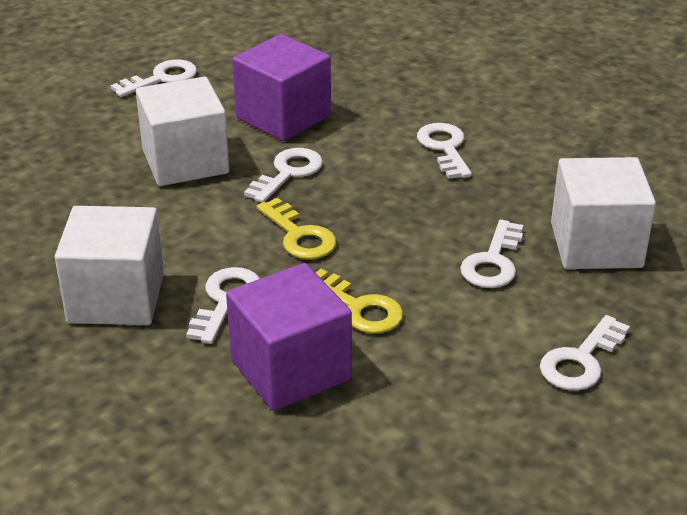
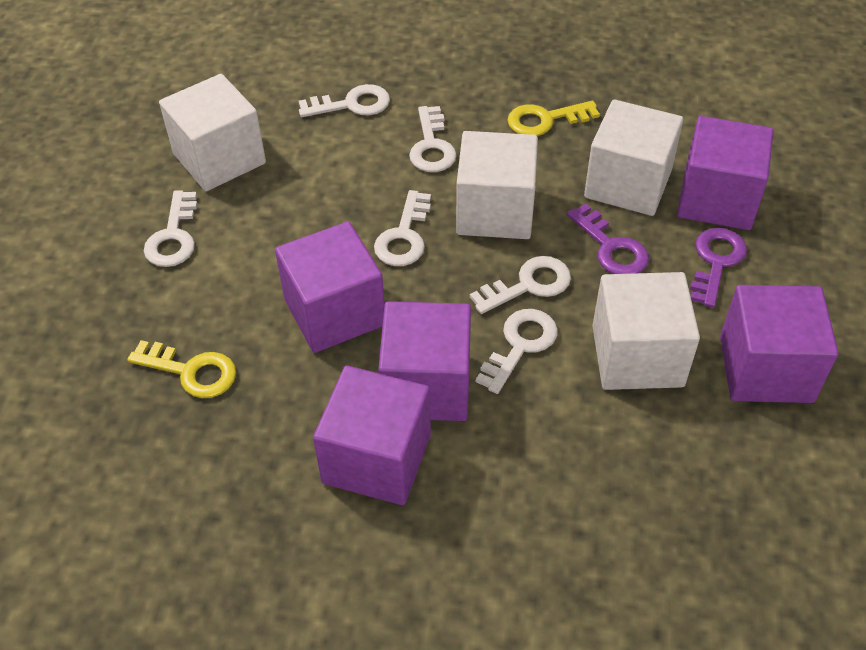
purple cube: 2 -> 5
purple key: 0 -> 2
white cube: 3 -> 4

